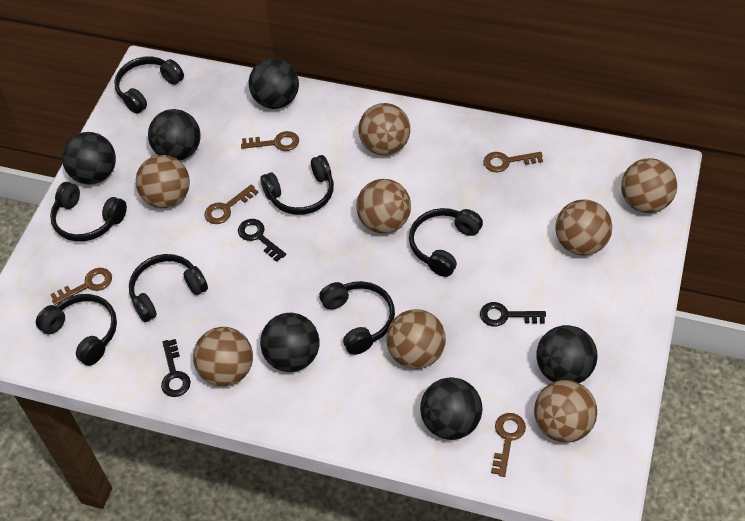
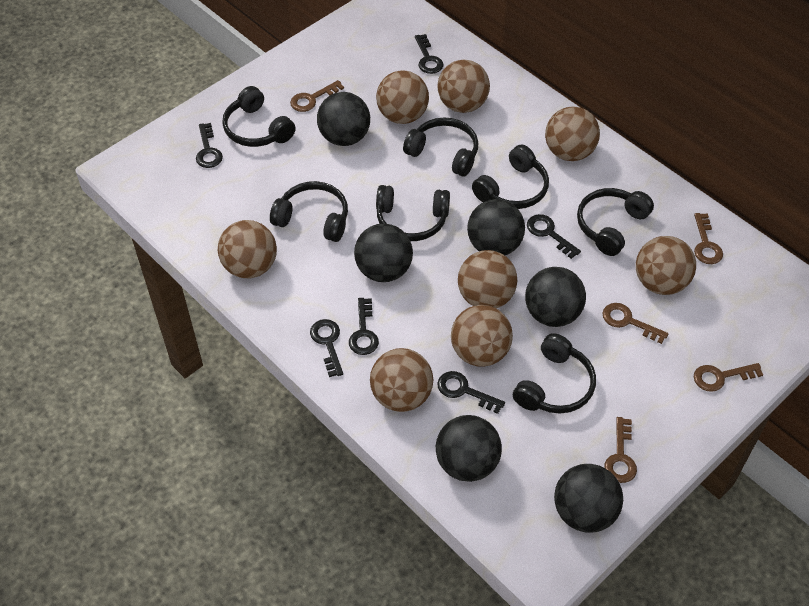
black key: 3 -> 6

